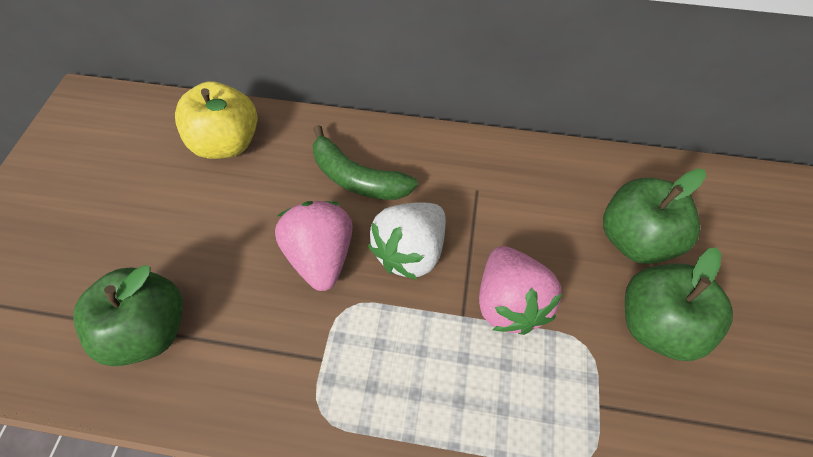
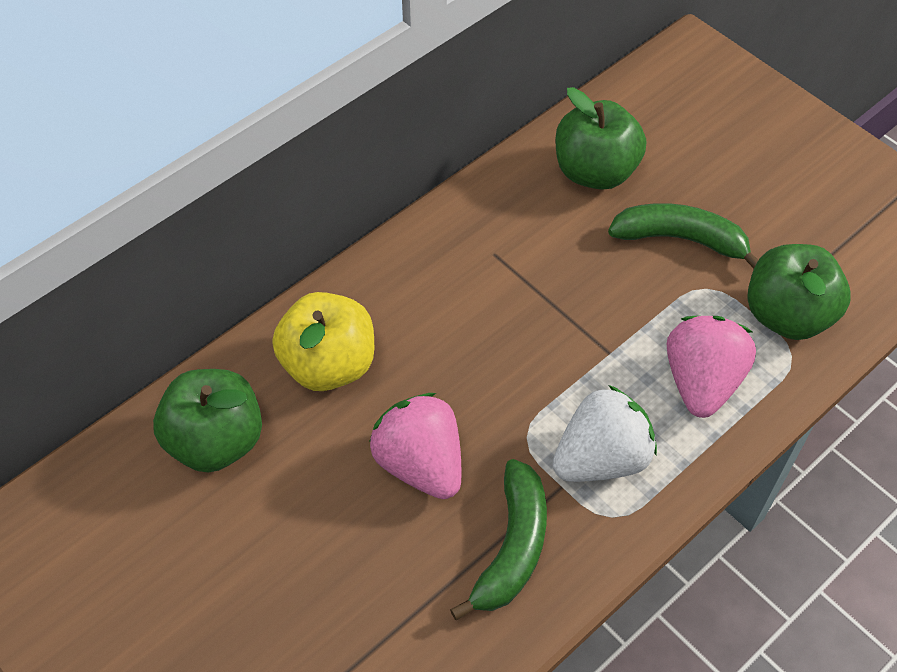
green banana: 1 -> 2

